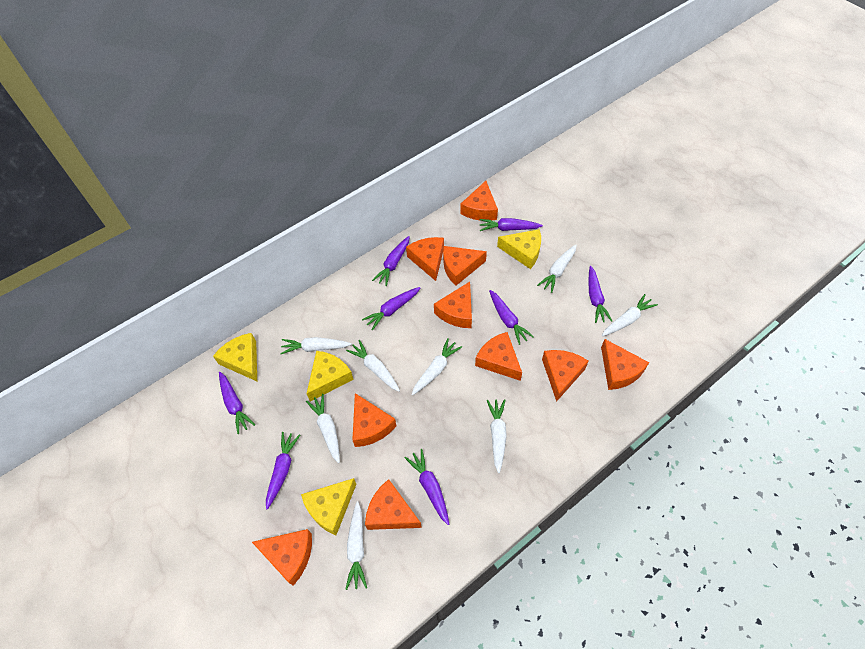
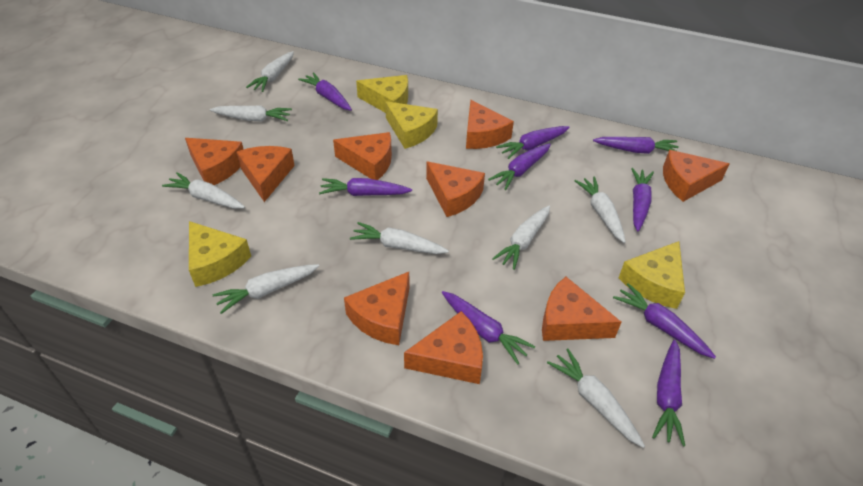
orange cheese: 10 -> 9
purple carrot: 8 -> 9

